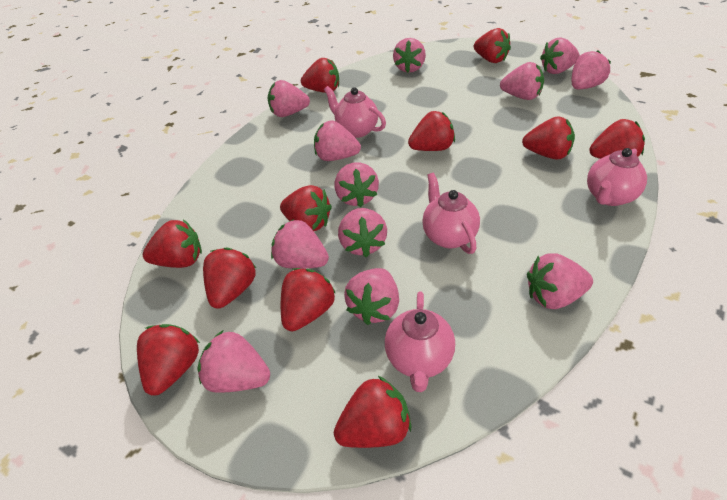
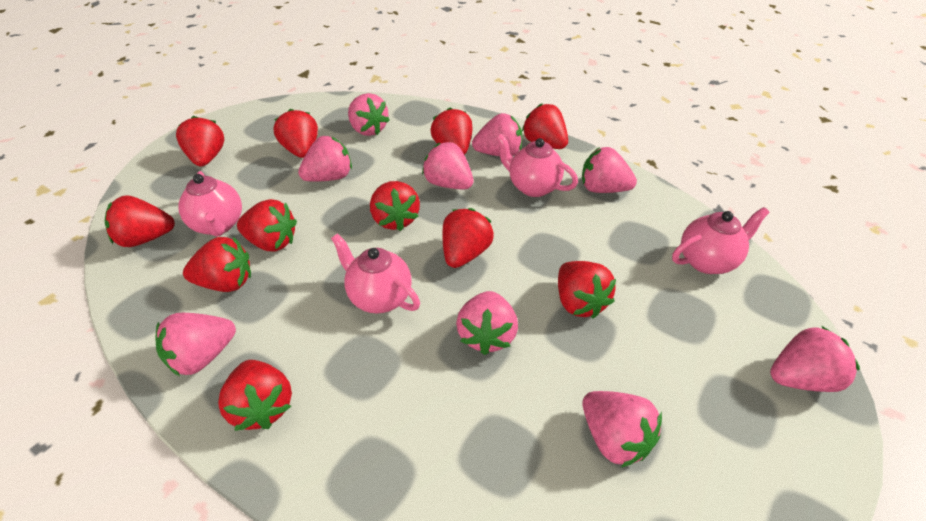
pink strawberry: 12 -> 9

